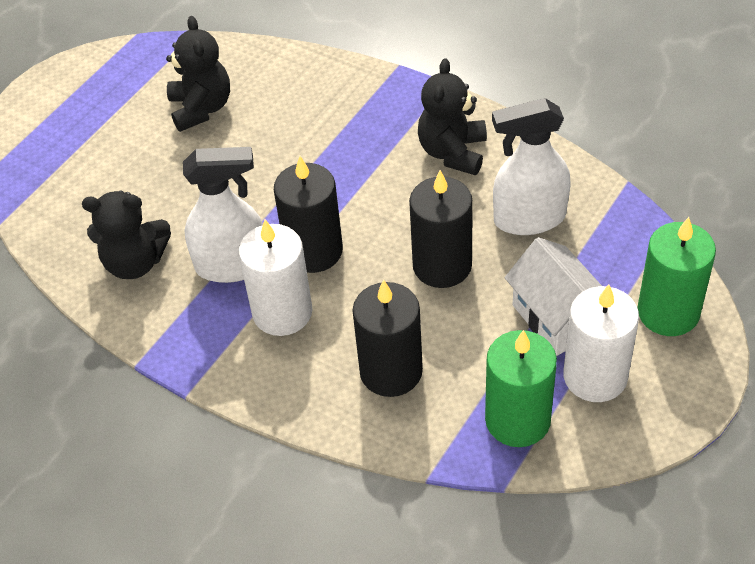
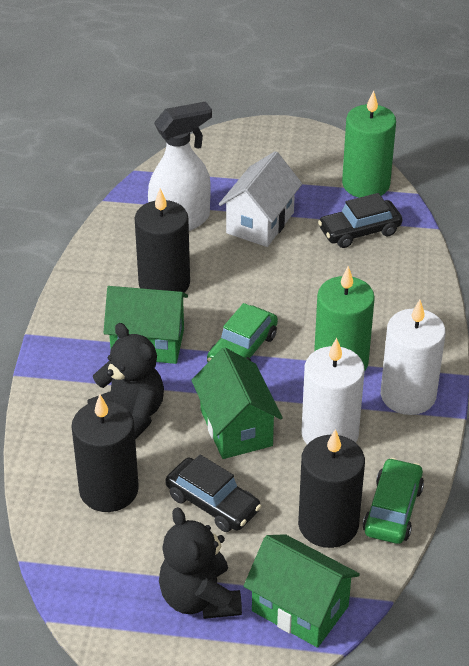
black car: 0 -> 2
black teddy bear: 3 -> 2
green car: 0 -> 2
green house: 0 -> 3
white spray bottle: 2 -> 1

